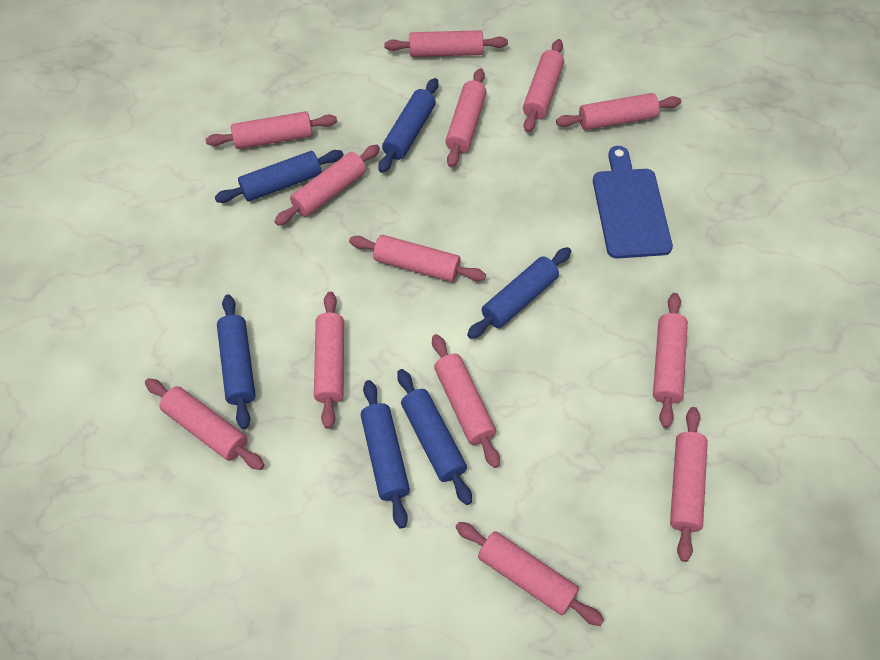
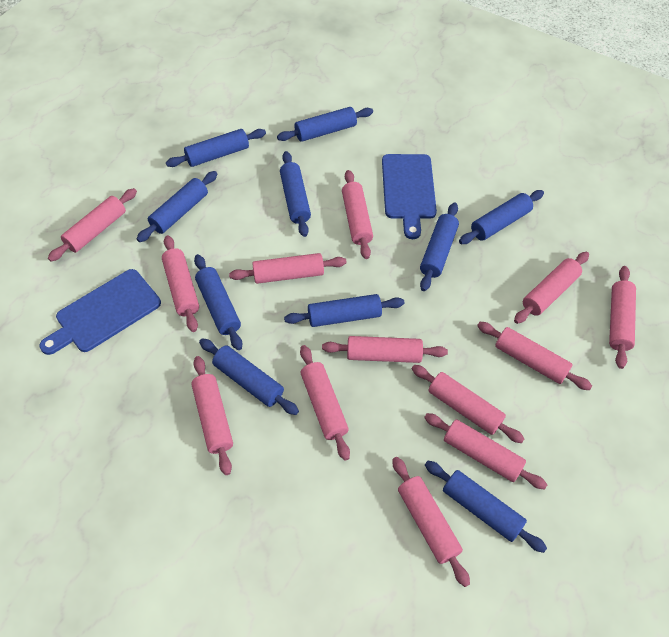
blue cutting board: 1 -> 2
blue rolling pin: 6 -> 10

